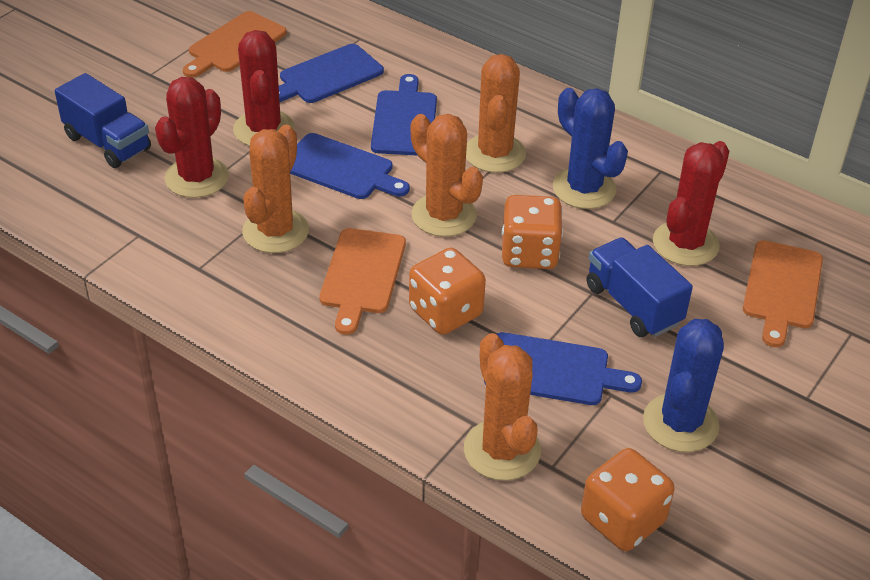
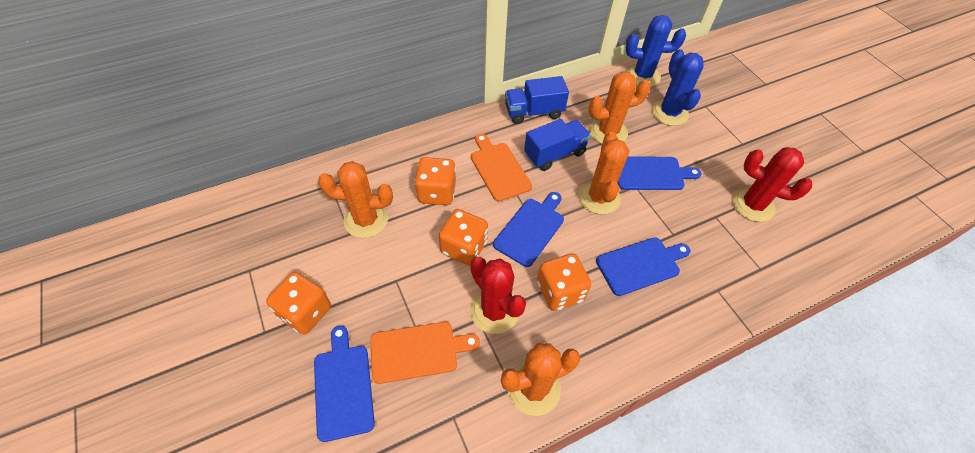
orange cutting board: 3 -> 2
orange dice: 3 -> 4
red cactus: 3 -> 2

